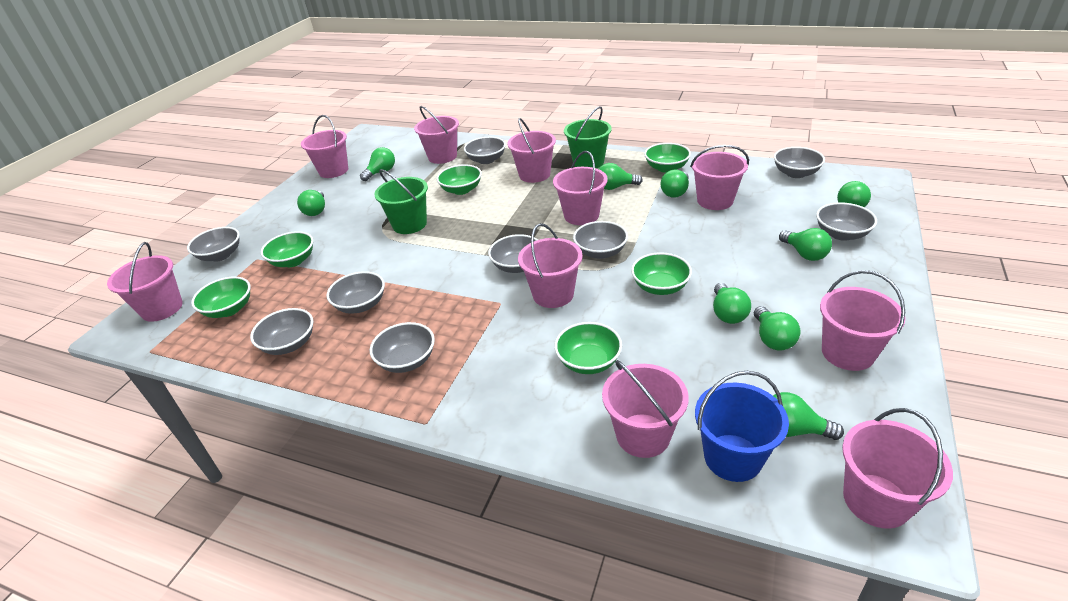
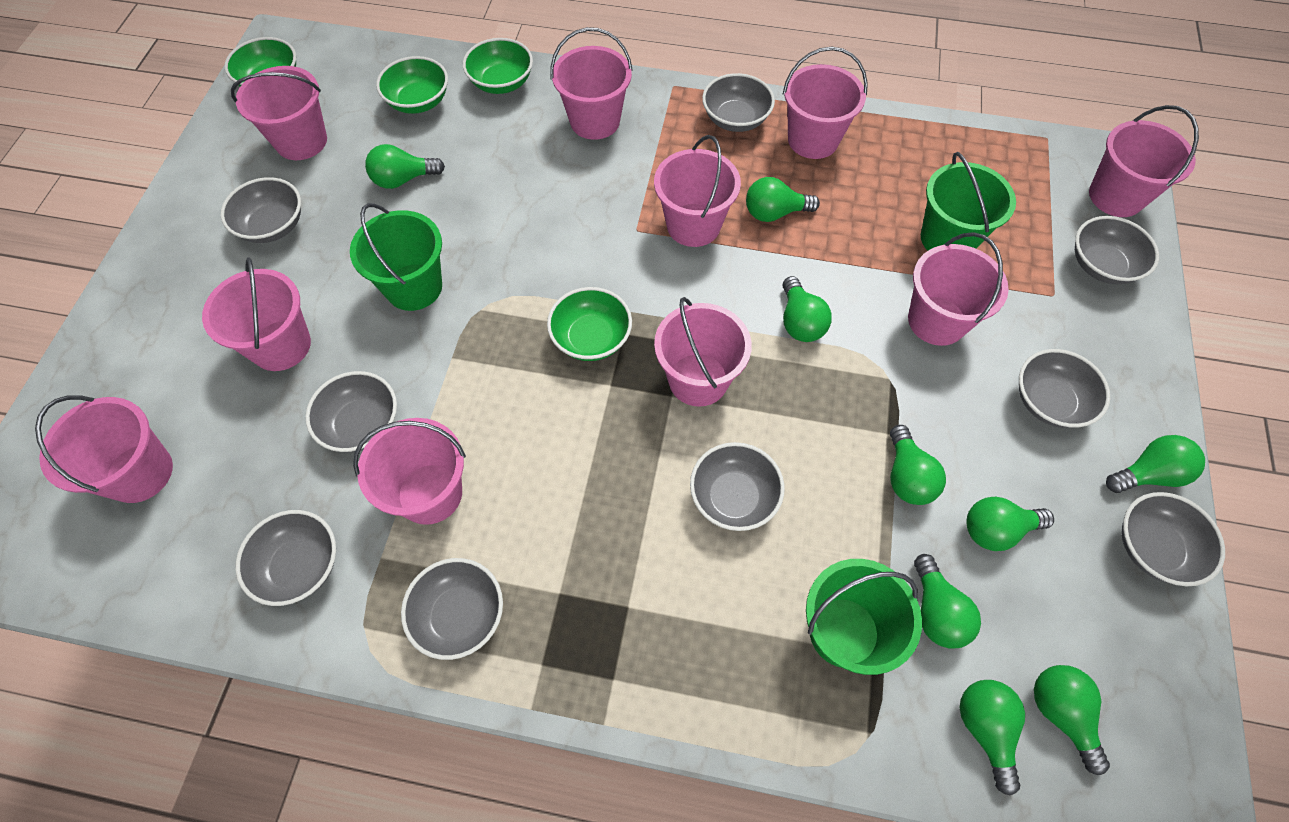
blue bucket: 1 -> 0
green bowl: 6 -> 4
green bucket: 2 -> 3

